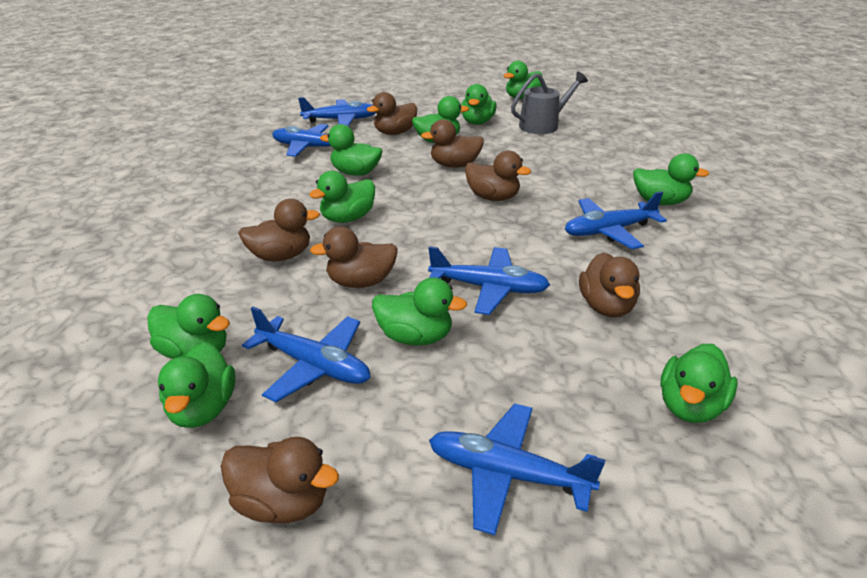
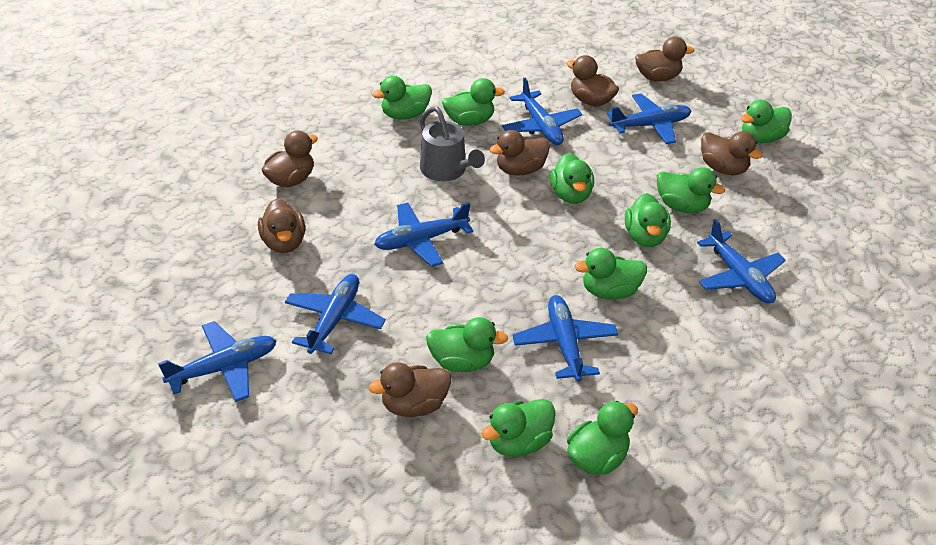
blue plane: 6 -> 7

